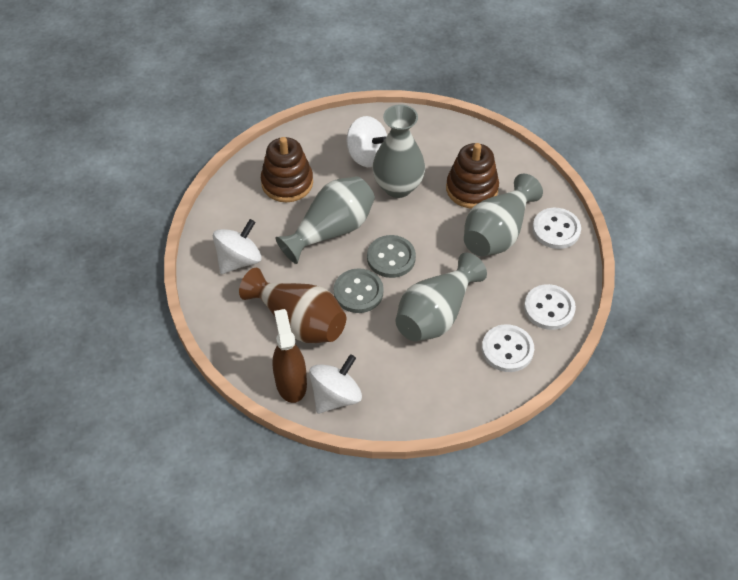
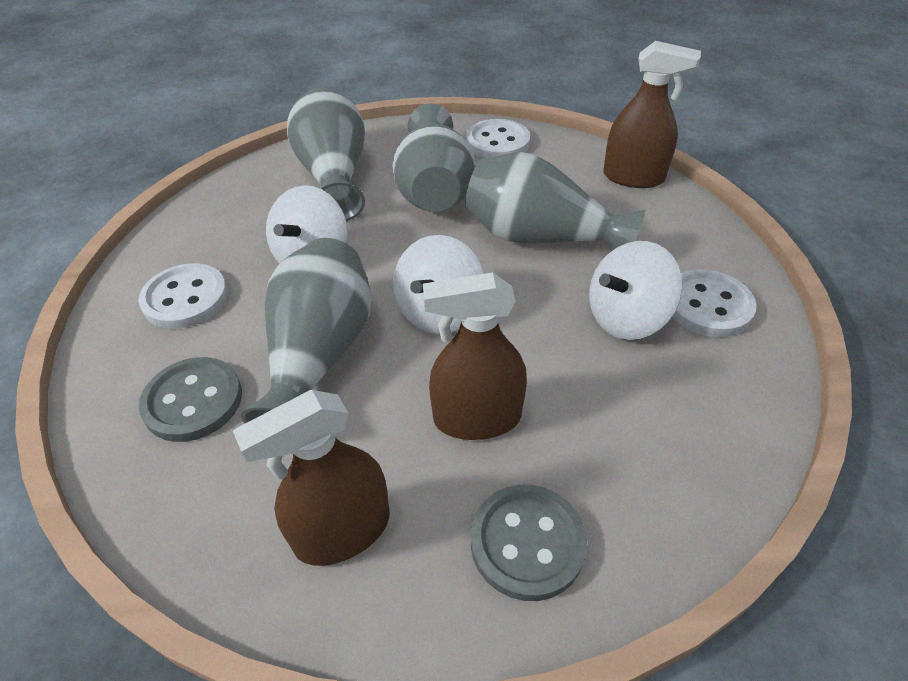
brown spray bottle: 1 -> 3
brown stacking toy: 2 -> 0
brown vase: 1 -> 0

